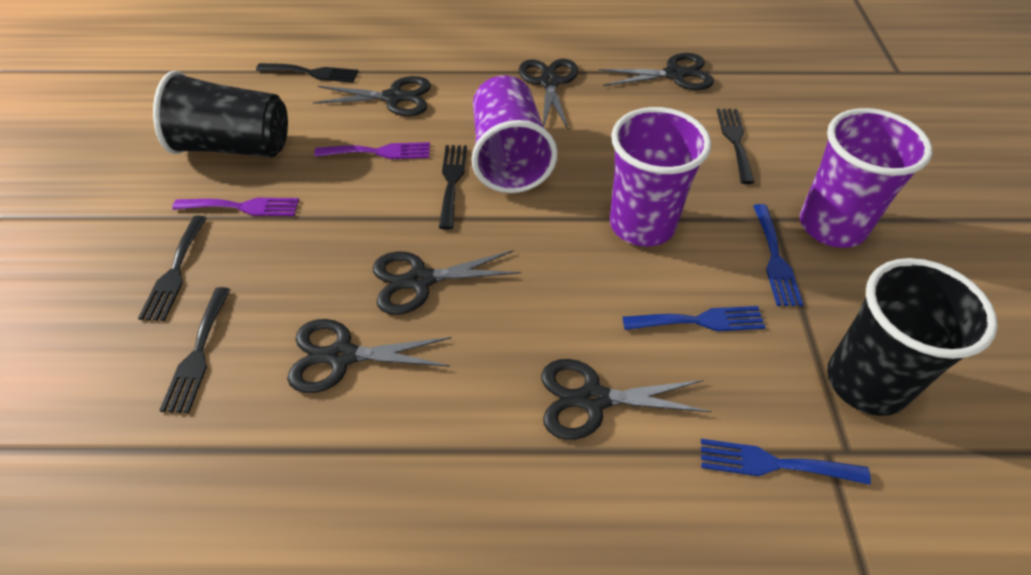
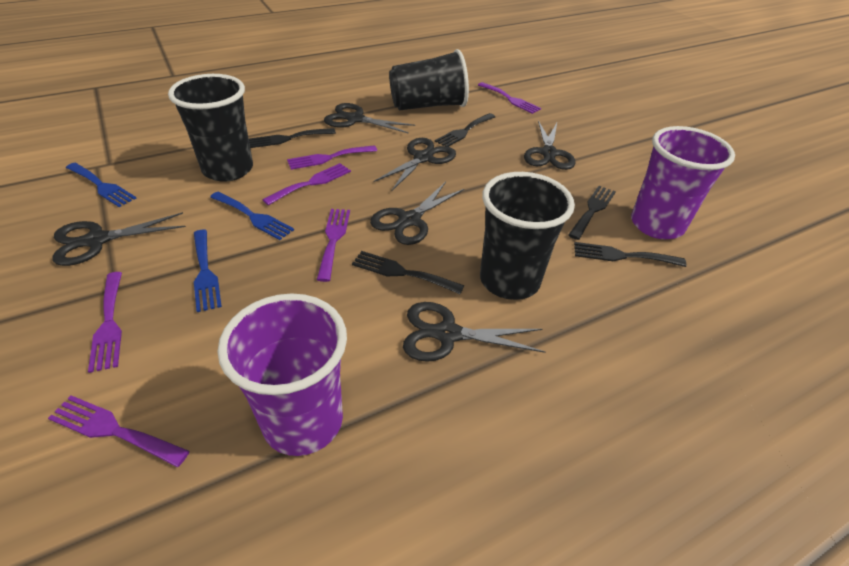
black cup: 2 -> 3
purple cup: 3 -> 2
purple fork: 2 -> 6

